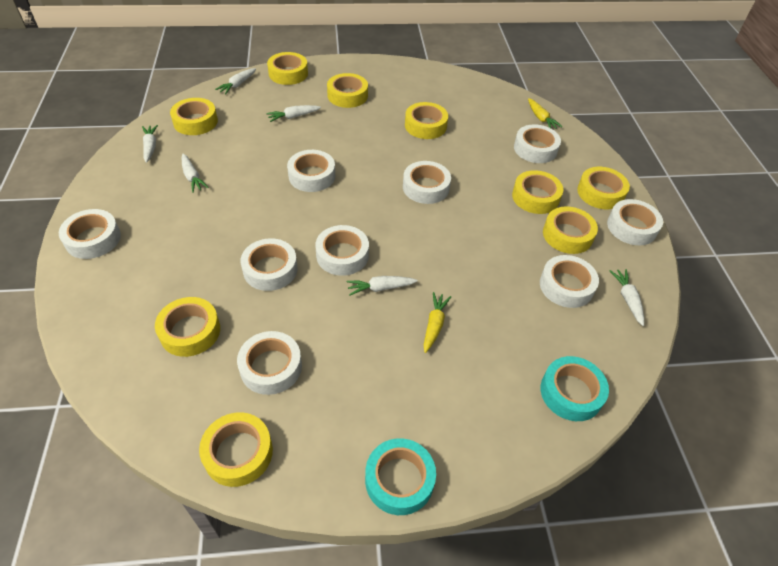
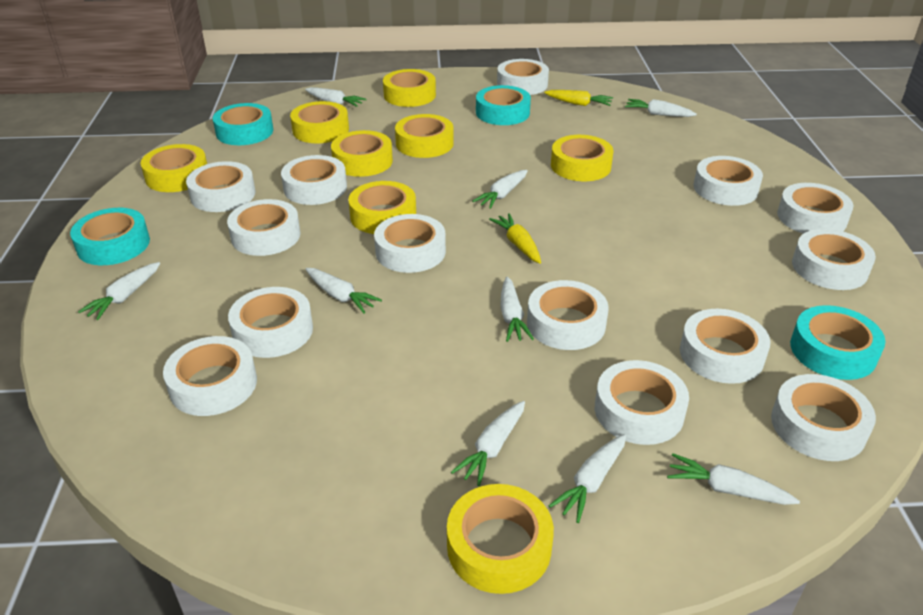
turquoise tape: 2 -> 4
white carrot: 6 -> 9
white tape: 9 -> 14
yellow tape: 9 -> 8

